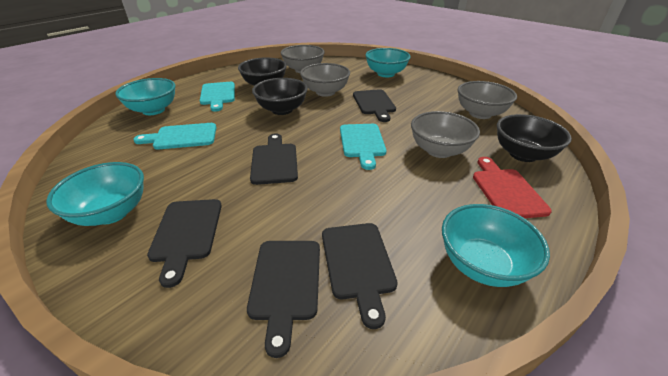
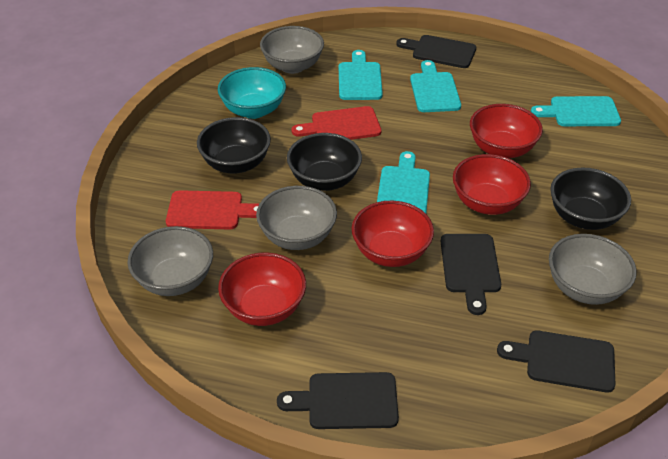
black cutting board: 5 -> 4
red bowl: 0 -> 4
red cutting board: 1 -> 2
turquoise bowl: 4 -> 1
turquoise cutting board: 3 -> 4

